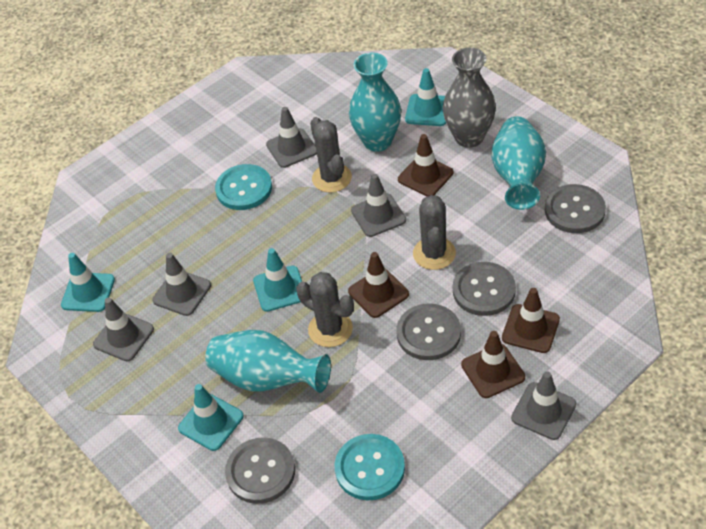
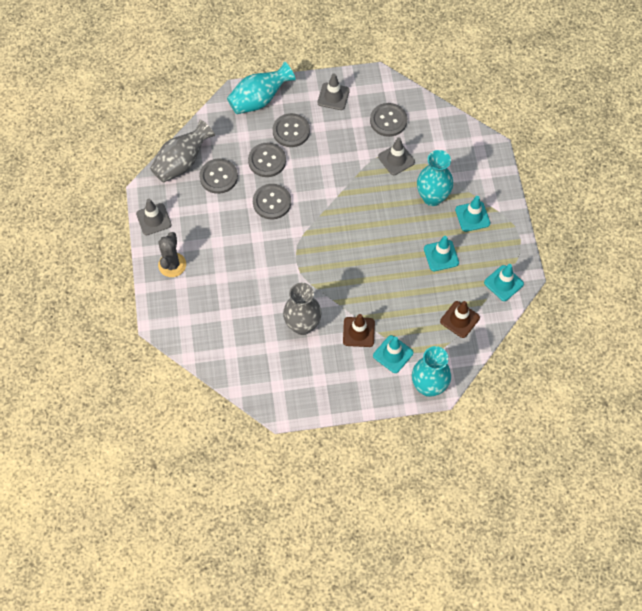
brown traffic cone: 4 -> 2
grey button: 4 -> 5
grey cactus: 3 -> 1
grey traffic cone: 5 -> 3
grey vase: 1 -> 2
turquoise button: 2 -> 0

